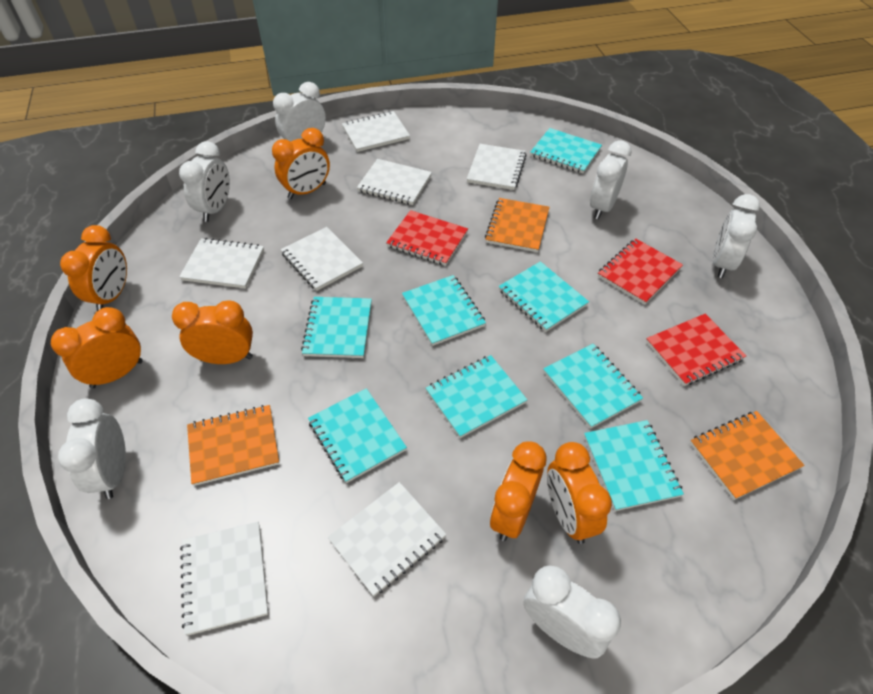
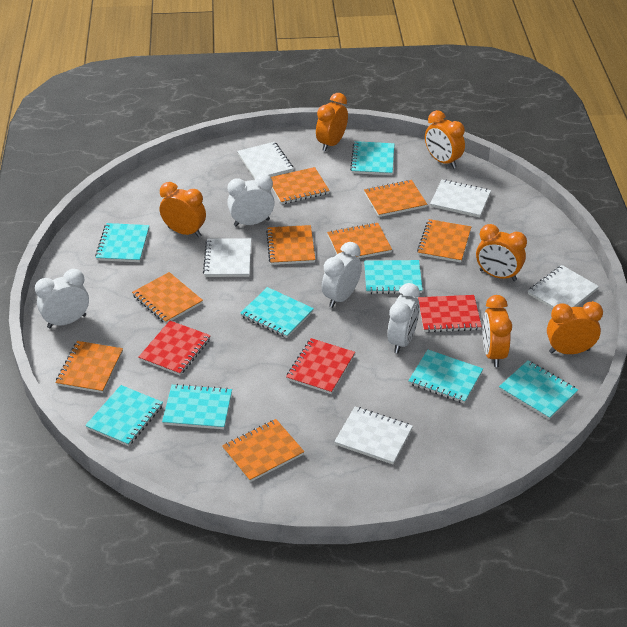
orange notebook: 3 -> 8
white clock: 6 -> 4
white notebook: 7 -> 5

